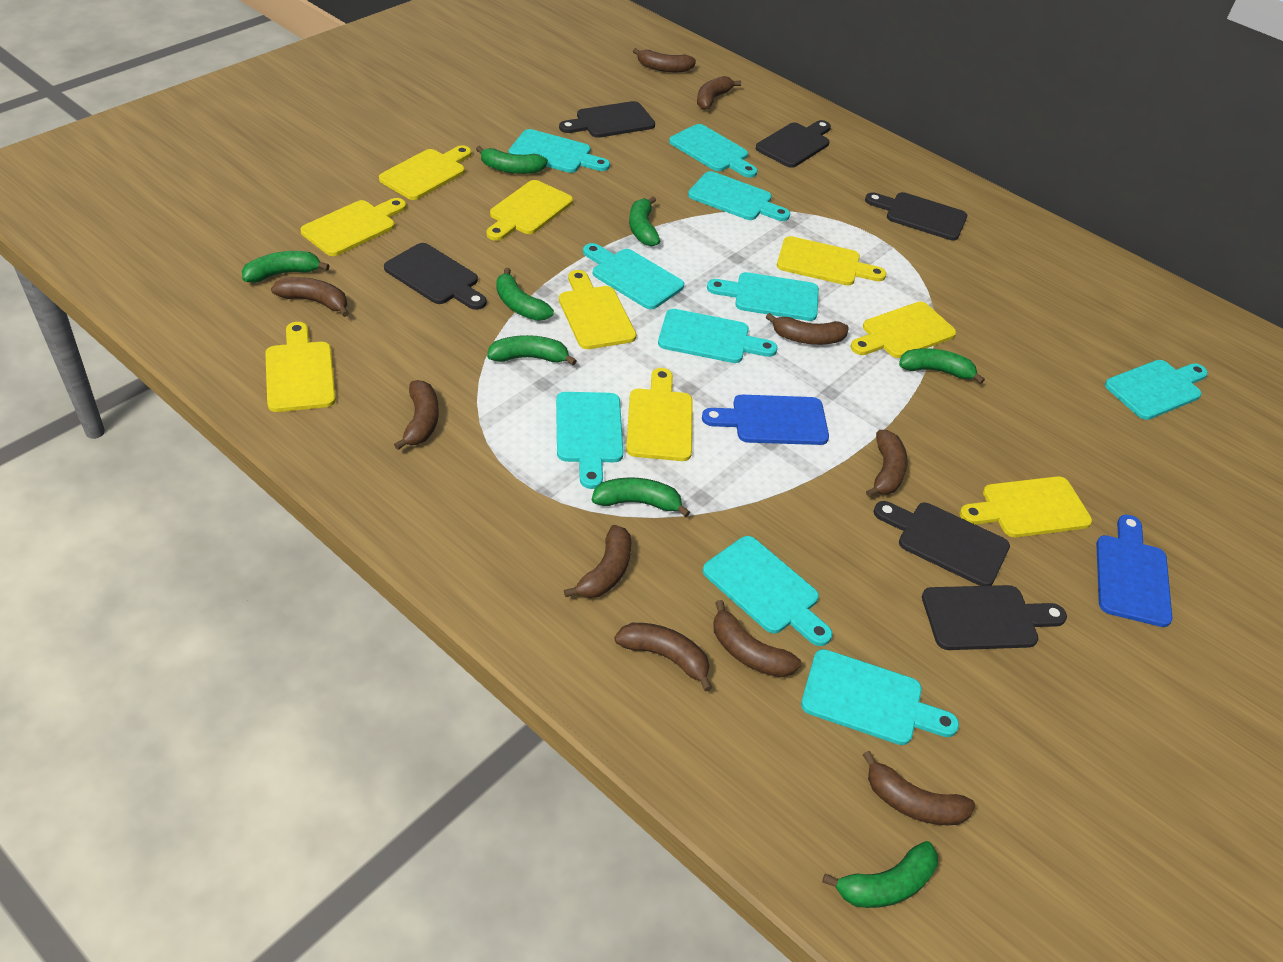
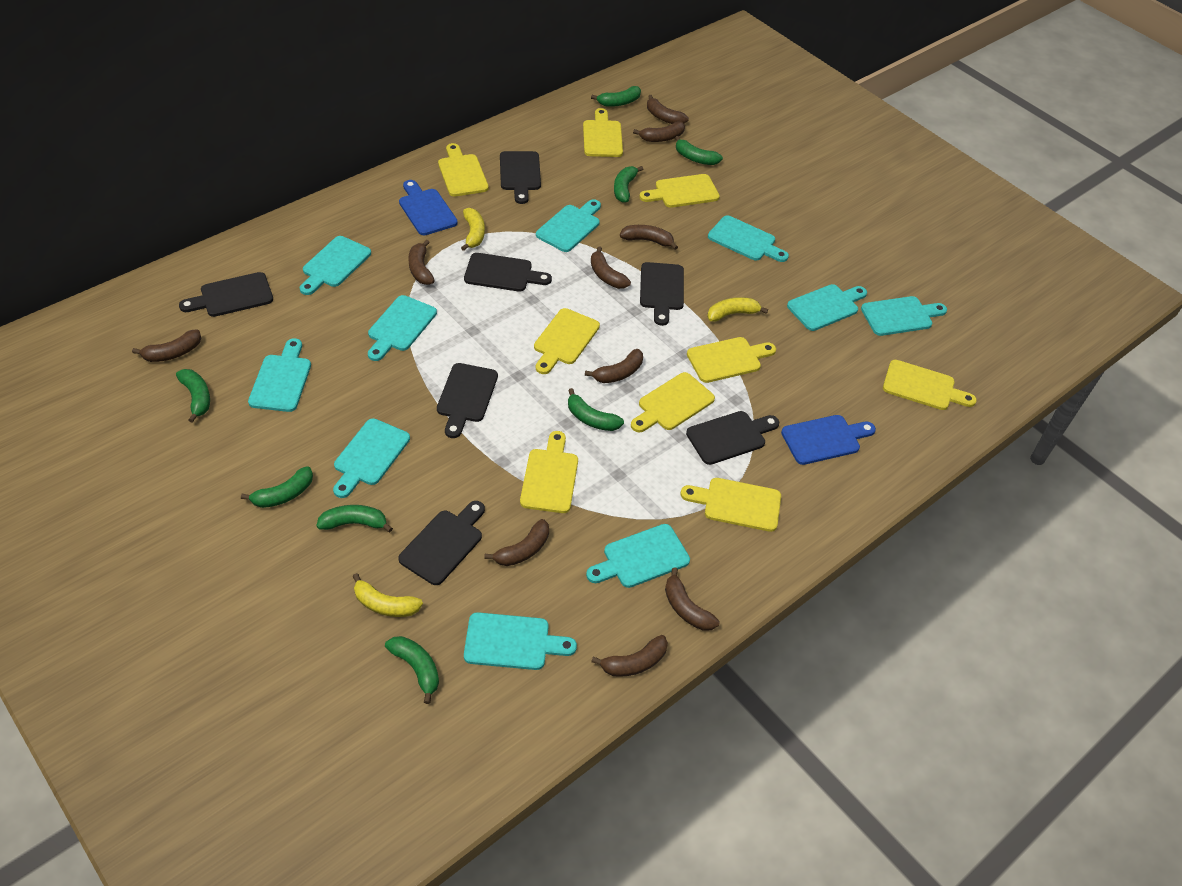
black cutting board: 6 -> 7
yellow banana: 0 -> 3

